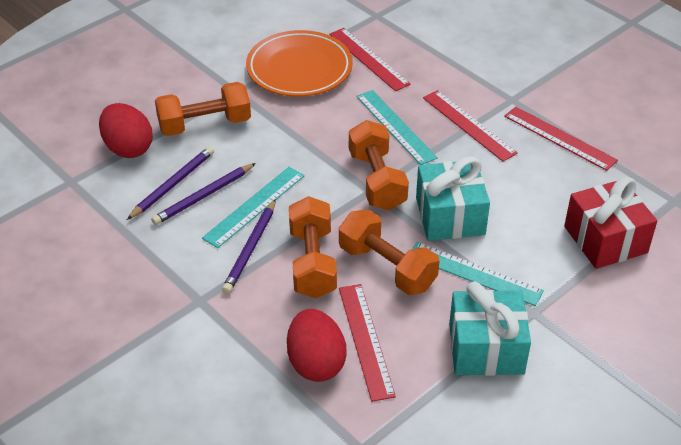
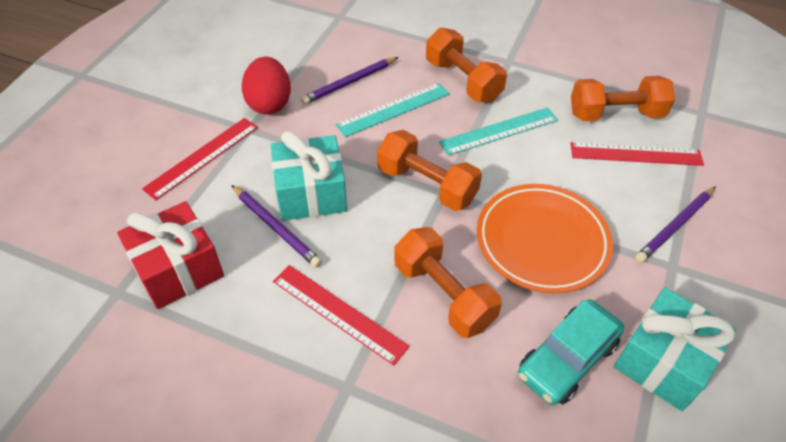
red egg: 2 -> 1
red ruler: 4 -> 3
turquoise car: 0 -> 1
turquoise ruler: 3 -> 2

